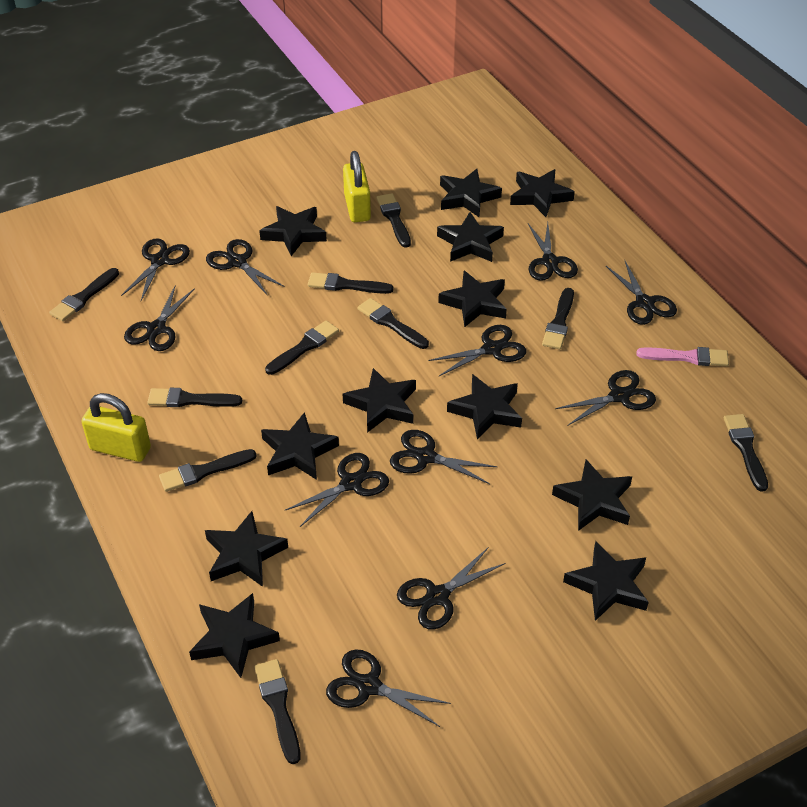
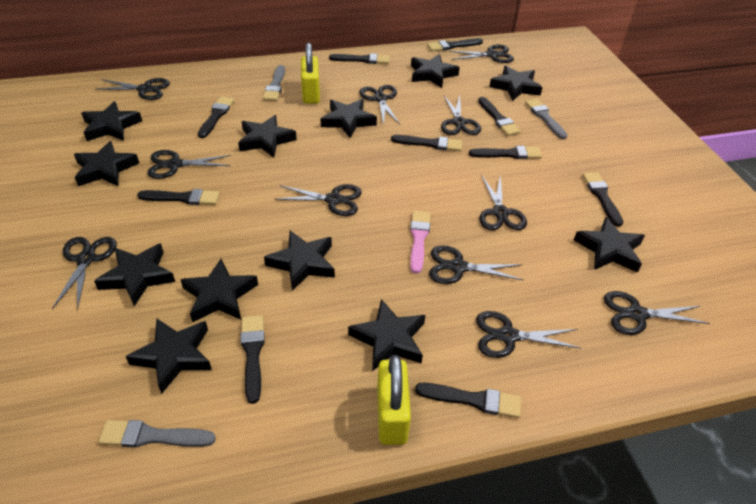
grey brush: 0 -> 3

